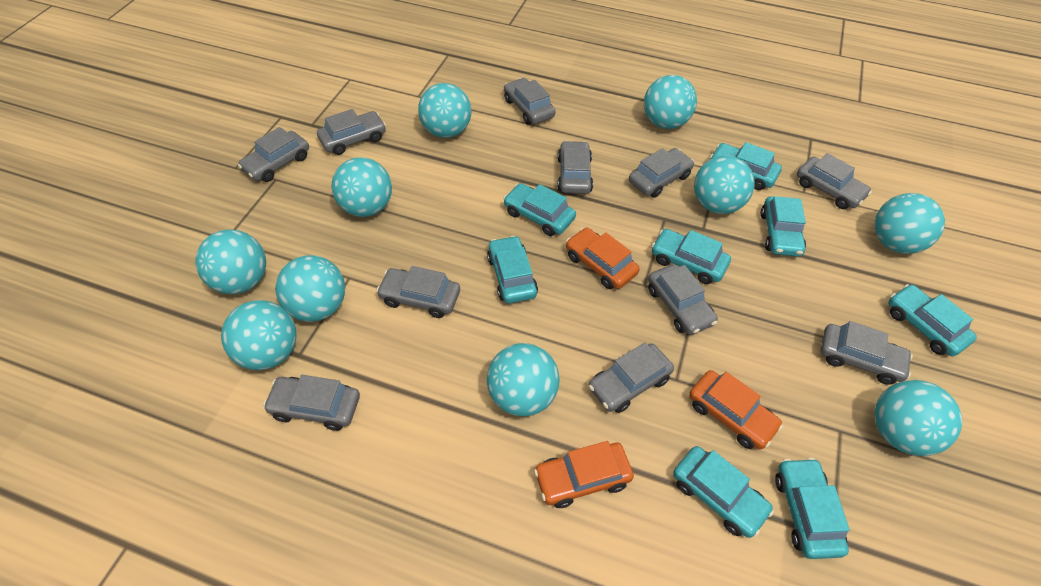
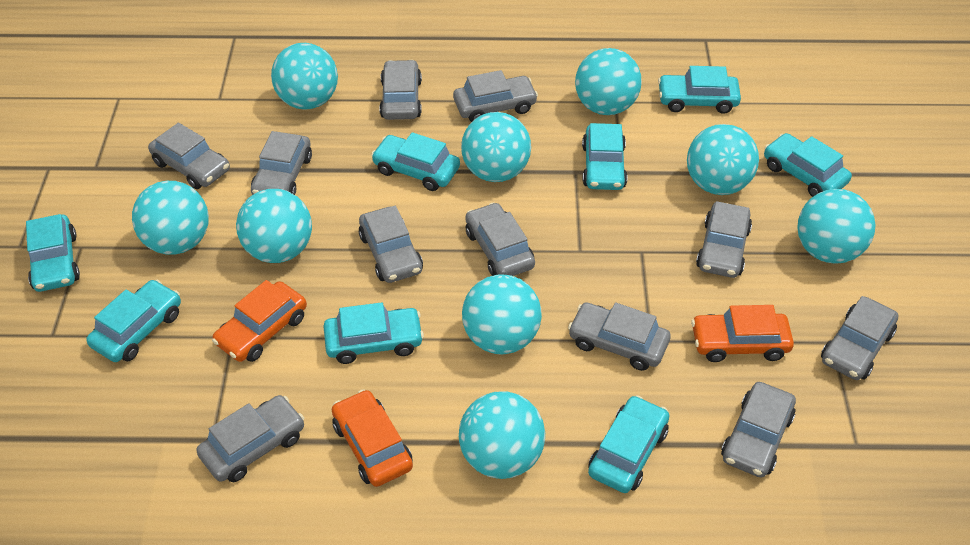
turquoise ball: 10 -> 9

